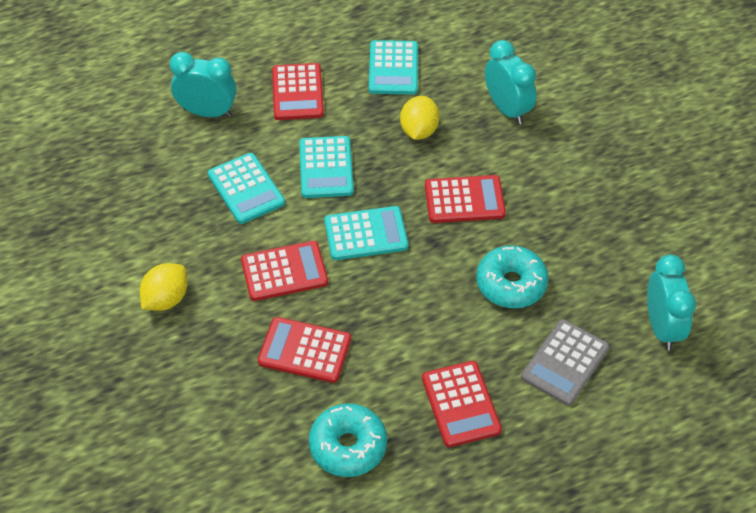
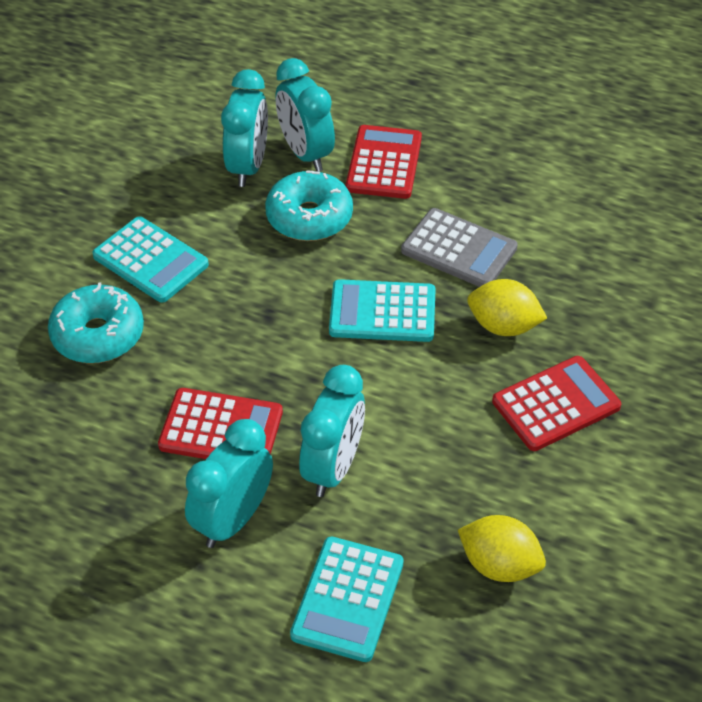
red calculator: 5 -> 3
turquoise calculator: 4 -> 3
turquoise clock: 3 -> 4

